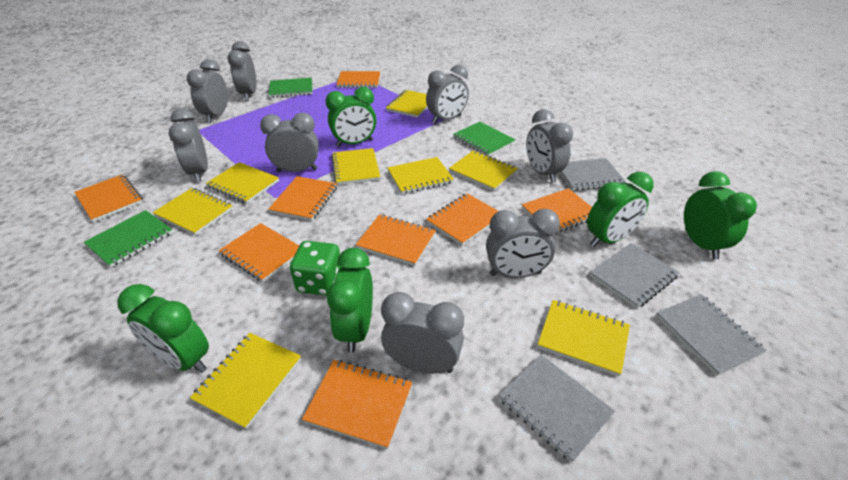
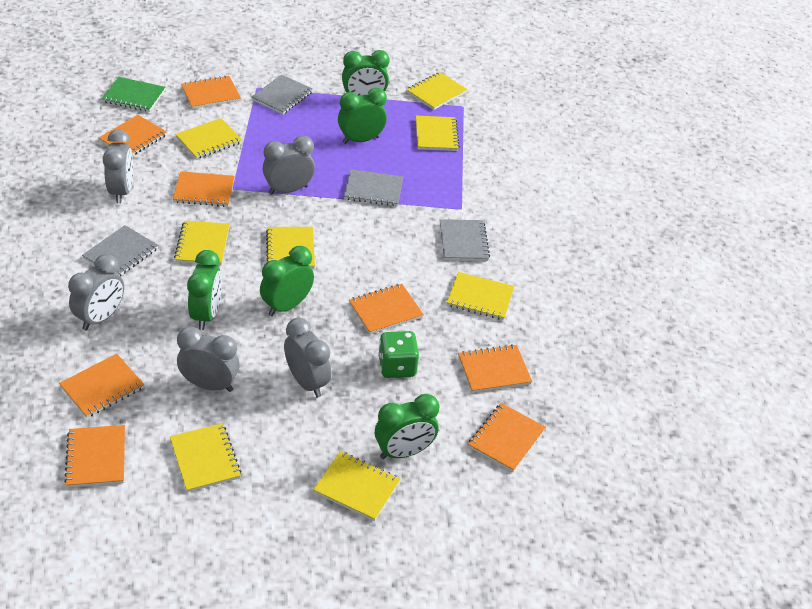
green notebook: 3 -> 1
grey clock: 8 -> 5

